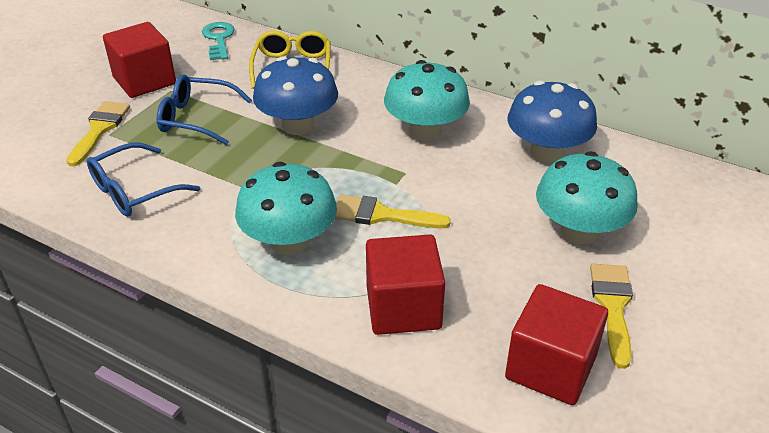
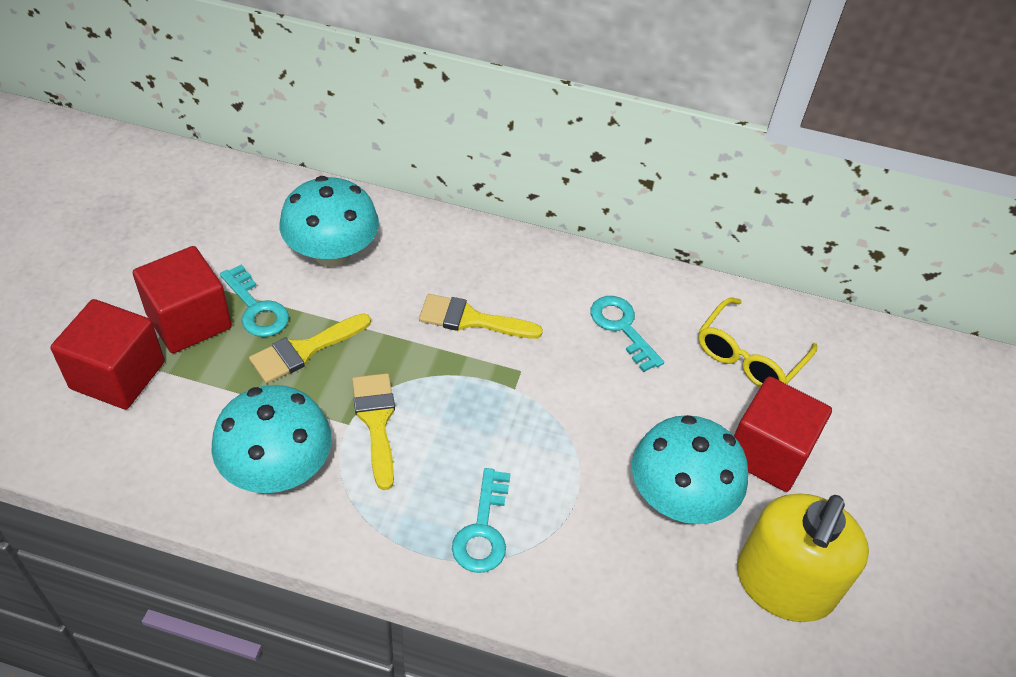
blue glasses: 2 -> 0
blue mushroom: 2 -> 0
turquoise key: 1 -> 3
yellow soap dispenser: 0 -> 1

